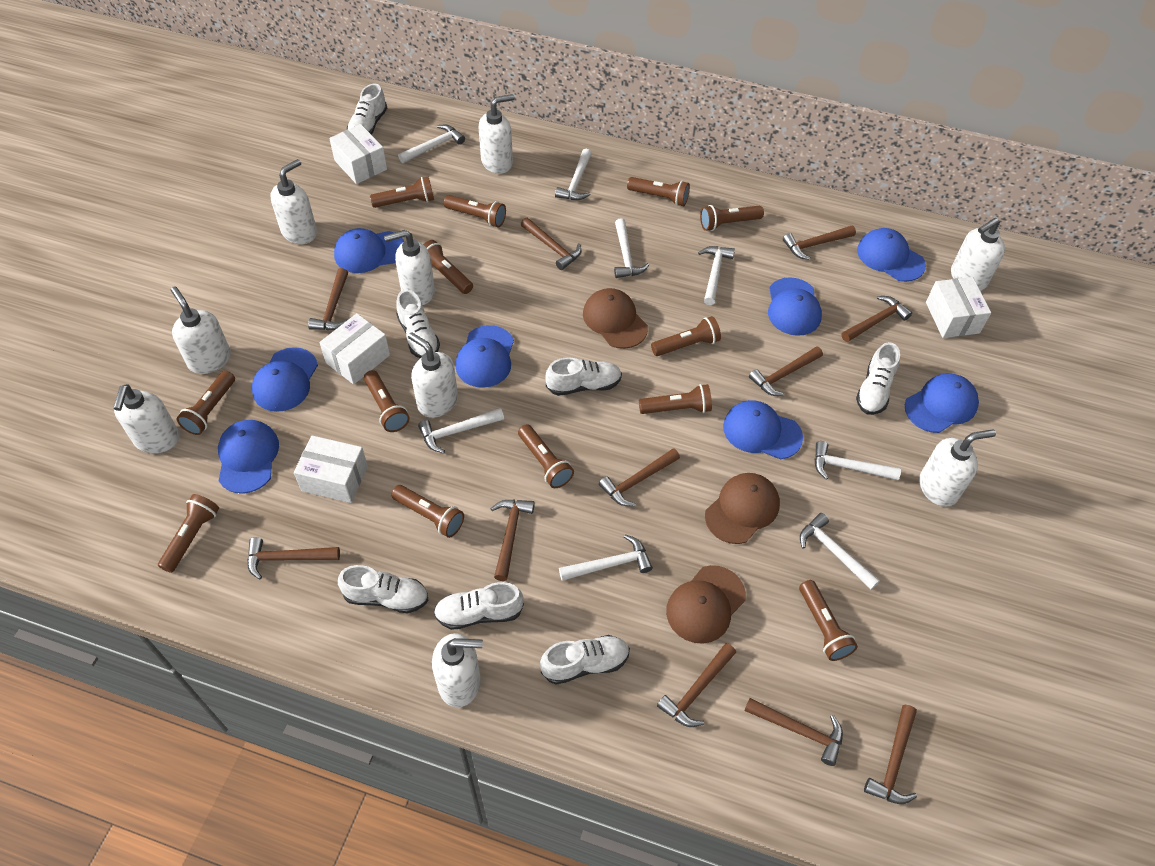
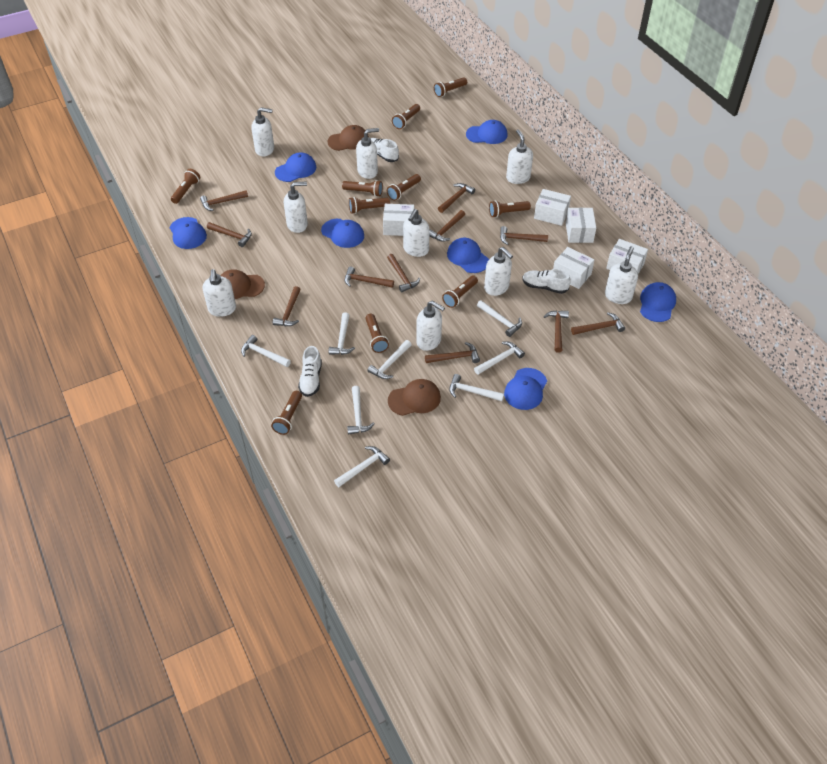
blue cap: 8 -> 7
brown flashlight: 13 -> 10
white box: 4 -> 5
white shoe: 7 -> 3

